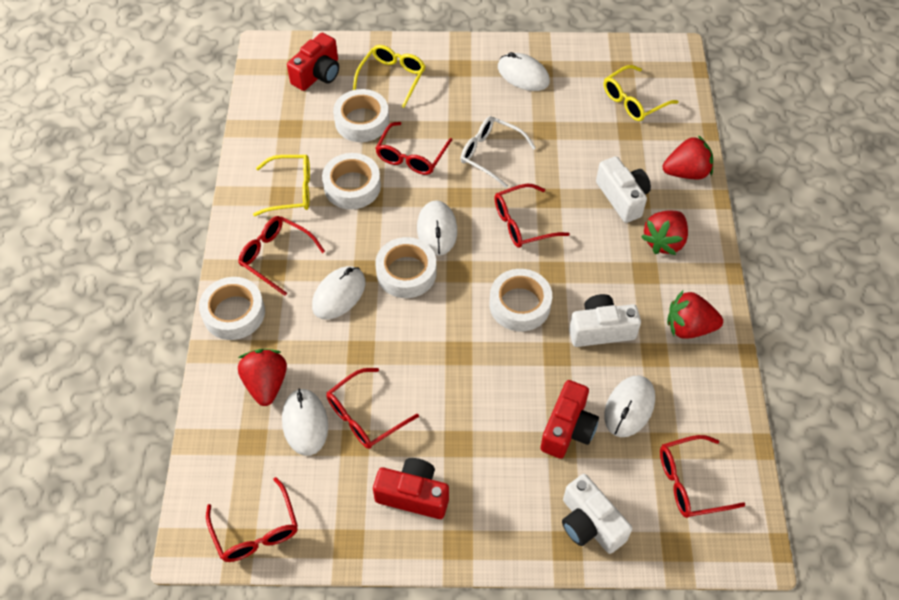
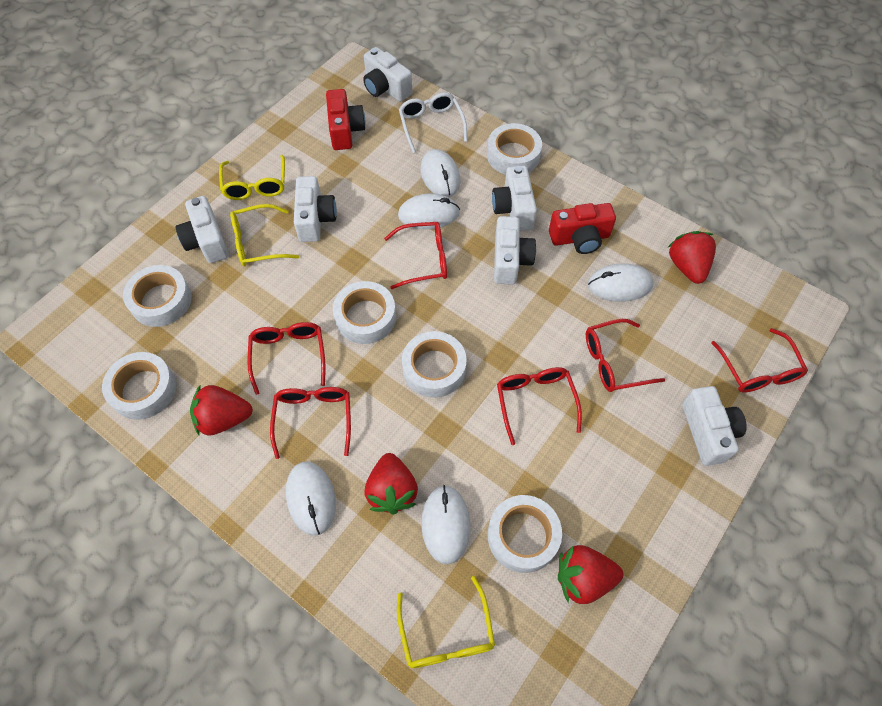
red camera: 3 -> 2
white camera: 3 -> 6
white tape: 5 -> 6

